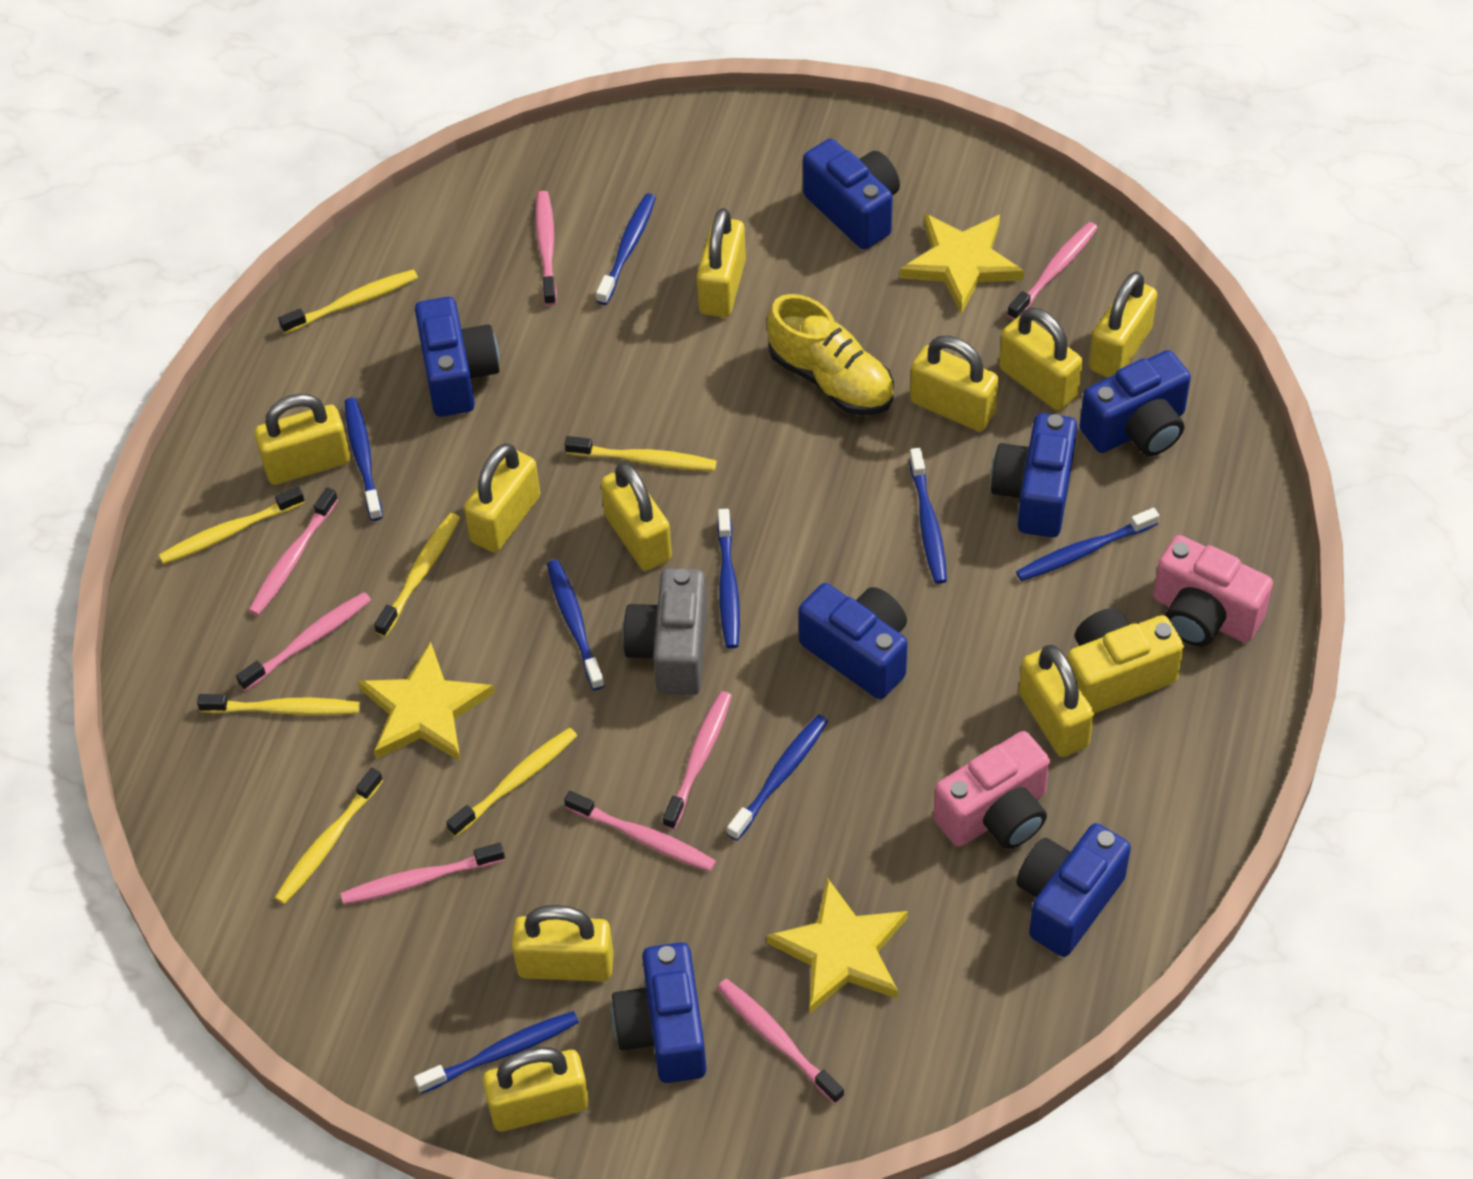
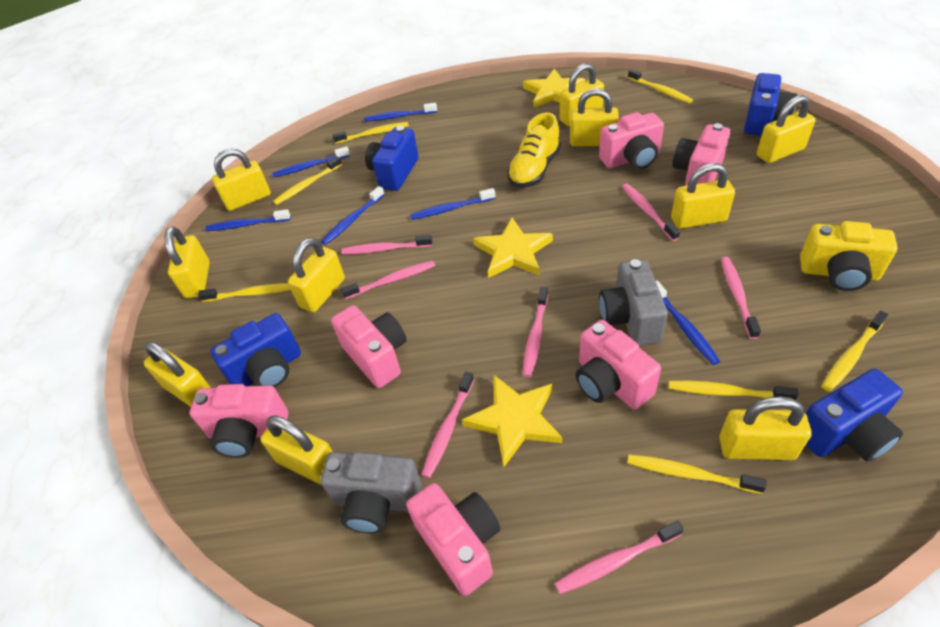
blue camera: 7 -> 4
blue toothbrush: 8 -> 6
grey camera: 1 -> 2
pink camera: 2 -> 6
pink toothbrush: 8 -> 7

